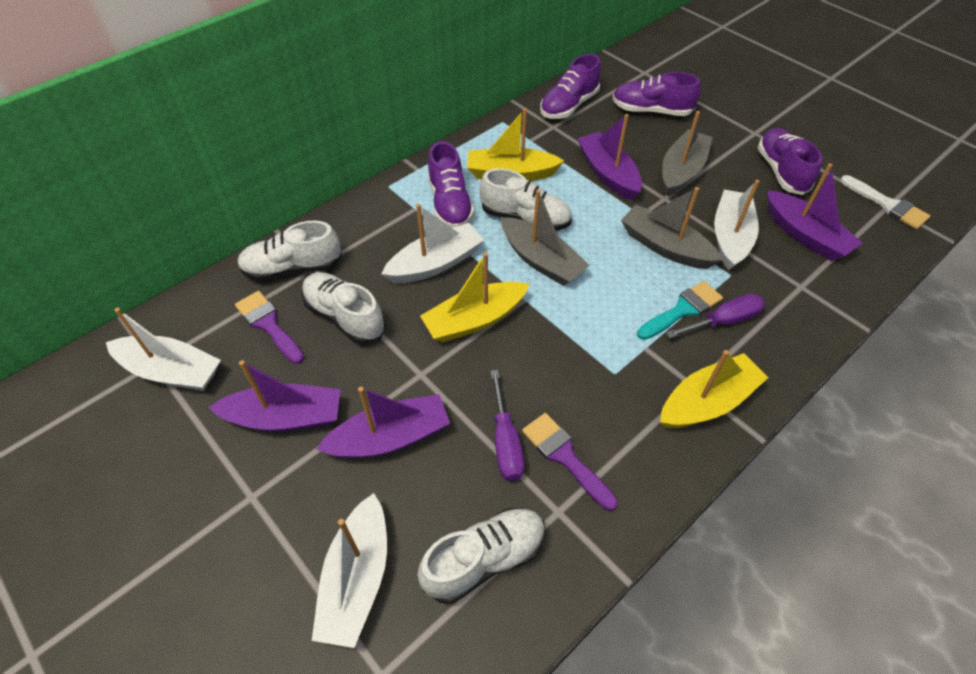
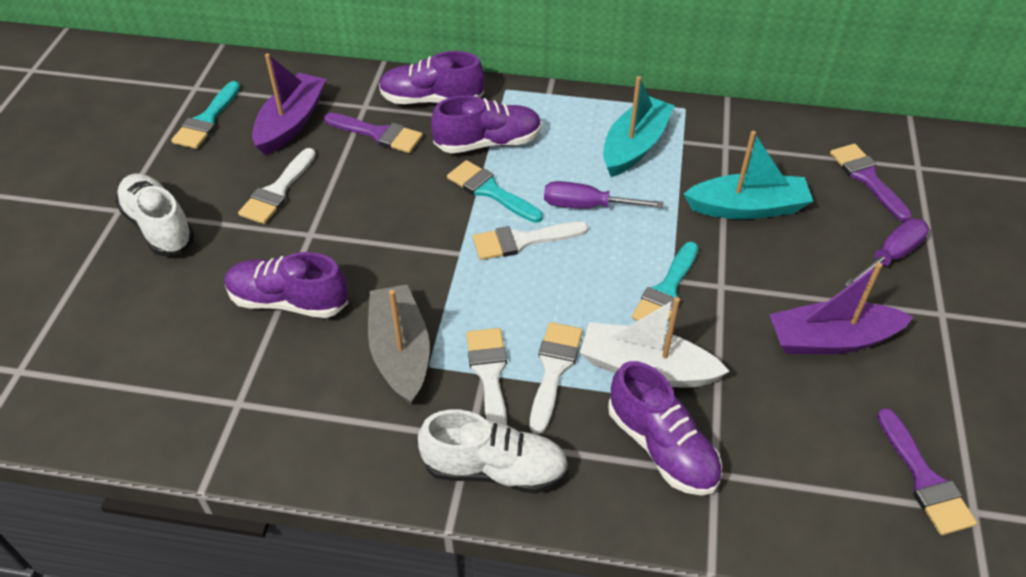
grey boat: 3 -> 1
purple boat: 4 -> 2
purple brush: 2 -> 3
turquoise boat: 0 -> 2
turquoise brush: 1 -> 3
white boat: 4 -> 1
white brush: 1 -> 4
white shoe: 4 -> 2
yellow boat: 3 -> 0

